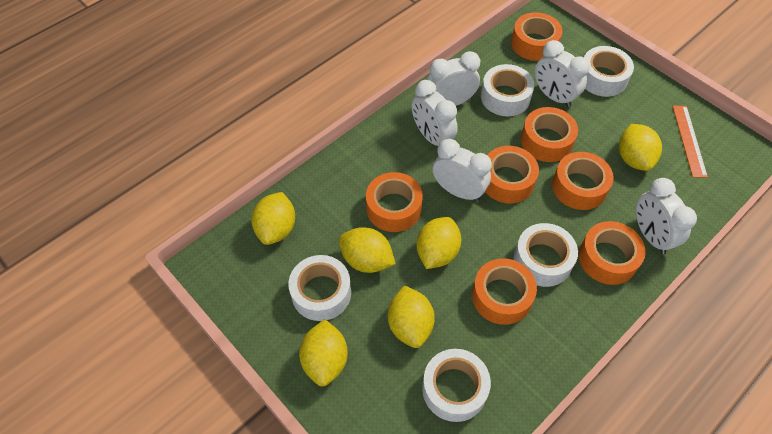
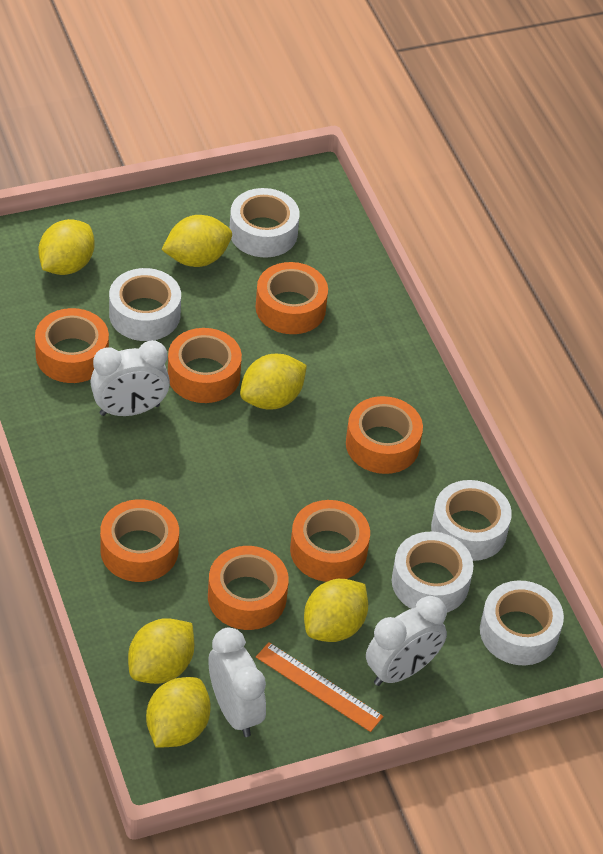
white clock: 5 -> 3

